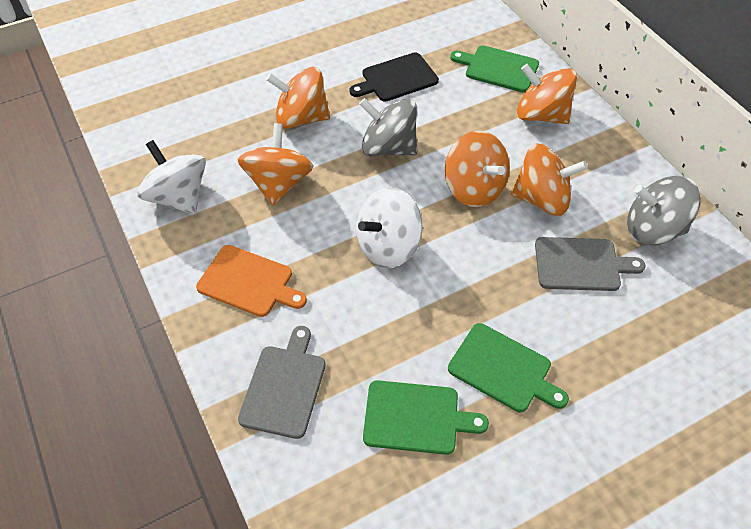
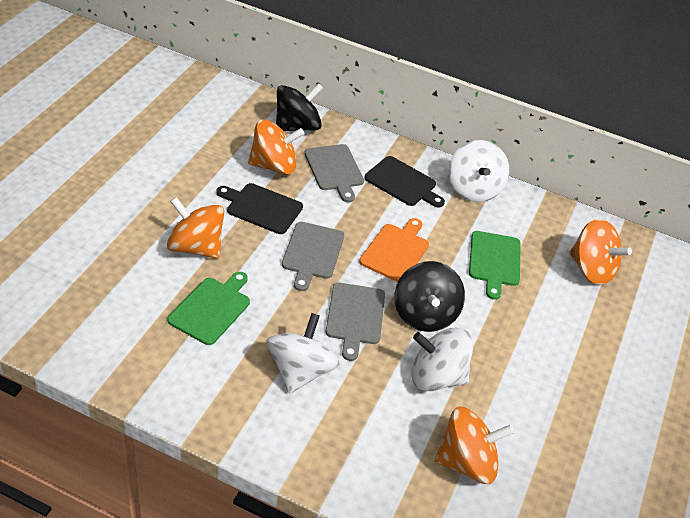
black cutting board: 1 -> 2
black spinning top: 0 -> 2
green cutting board: 3 -> 2
grey cutting board: 2 -> 3
grey spinning top: 2 -> 0
orange spinning top: 5 -> 4
white spinning top: 2 -> 3

